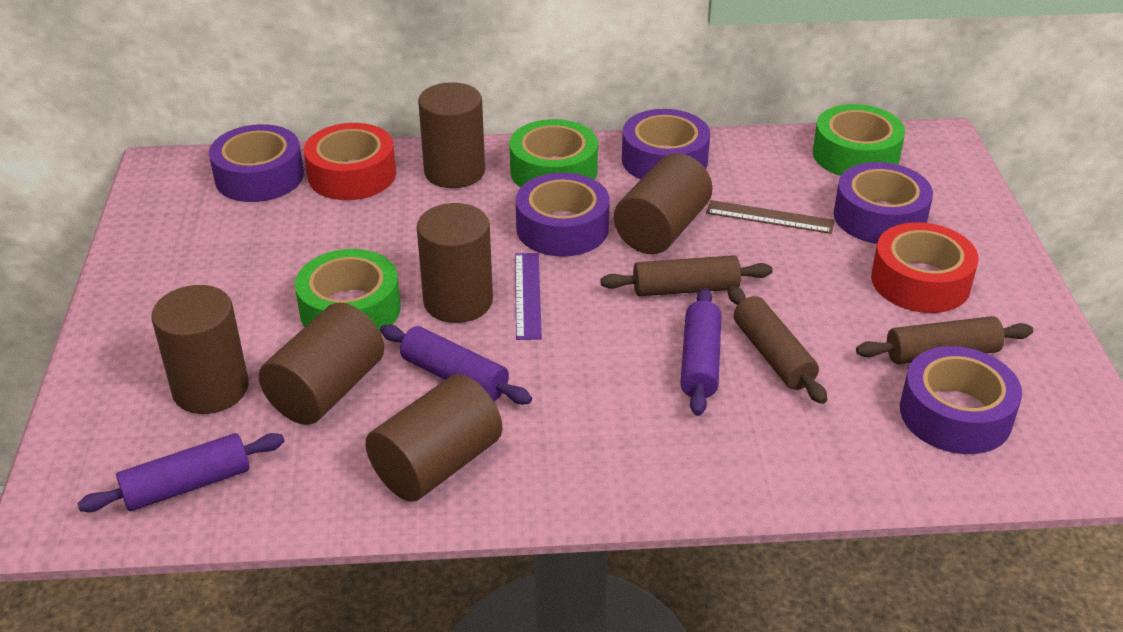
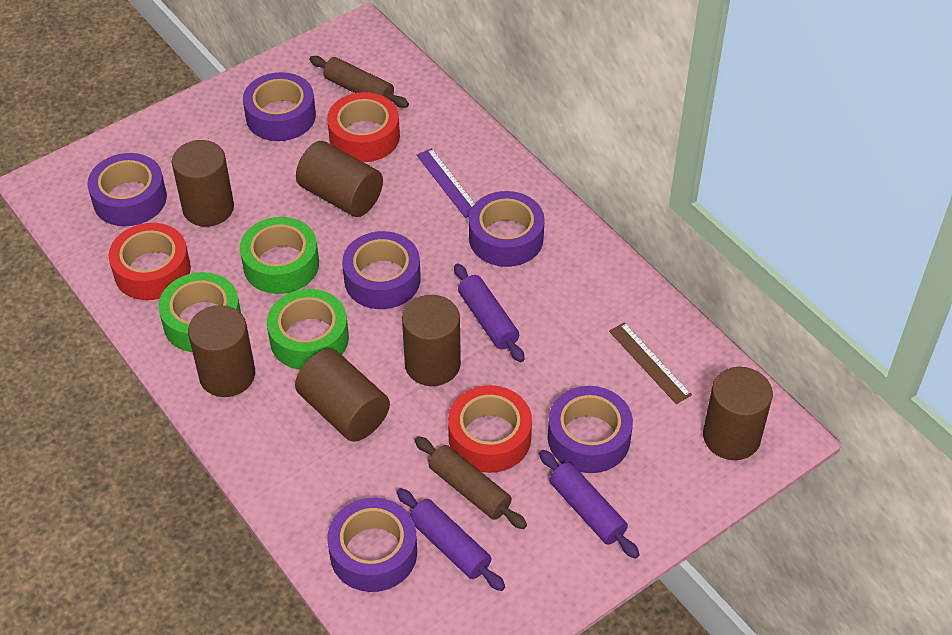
brown rolling pin: 3 -> 2
purple tape: 5 -> 6
red tape: 2 -> 3

